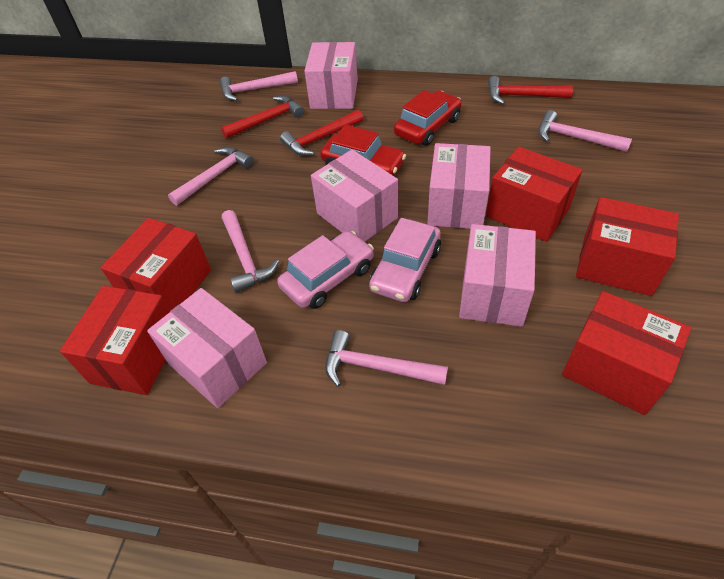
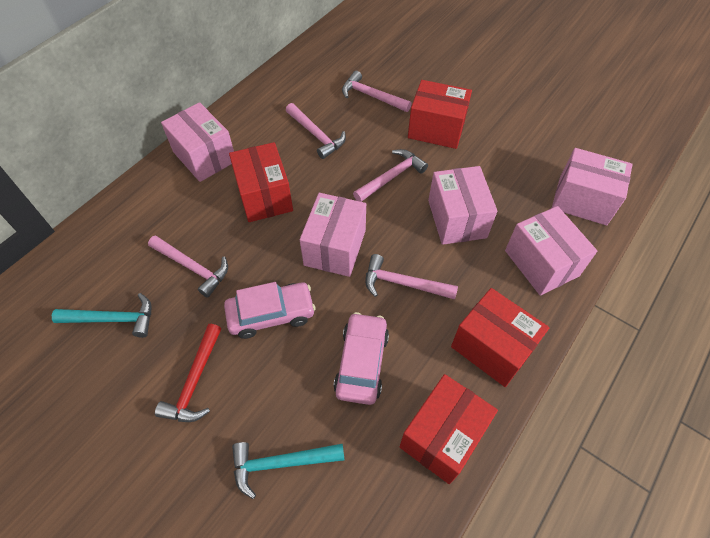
red box: 5 -> 4
red car: 2 -> 0
red hammer: 3 -> 1
turquoise hammer: 0 -> 2

